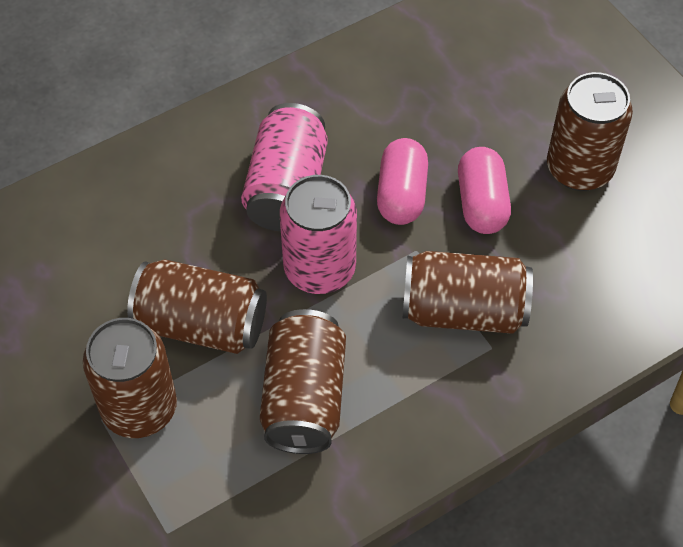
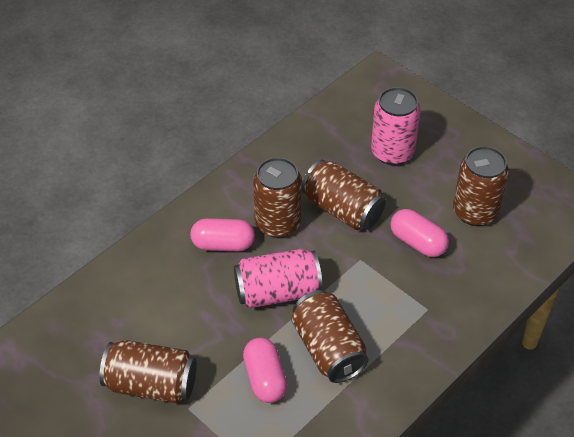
pink capsule: 2 -> 3

